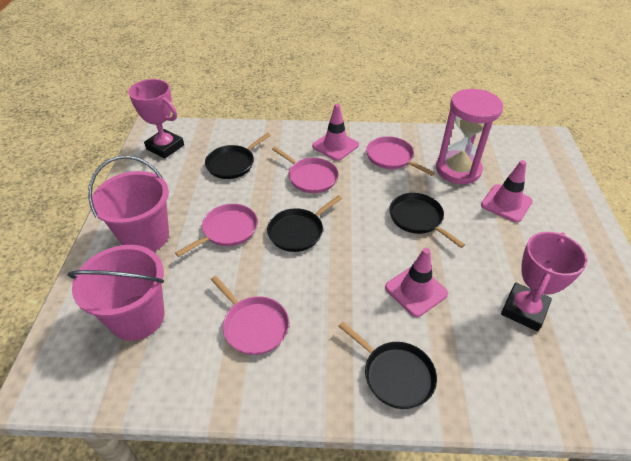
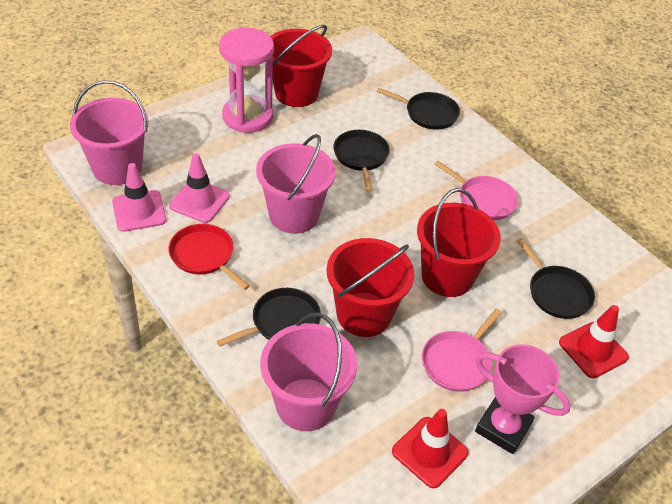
pink bucket: 2 -> 3
pink pan: 4 -> 2
pink traffic cone: 3 -> 2
pink trophy: 2 -> 1
red bucket: 0 -> 3
red pan: 0 -> 1
red traffic cone: 0 -> 2

